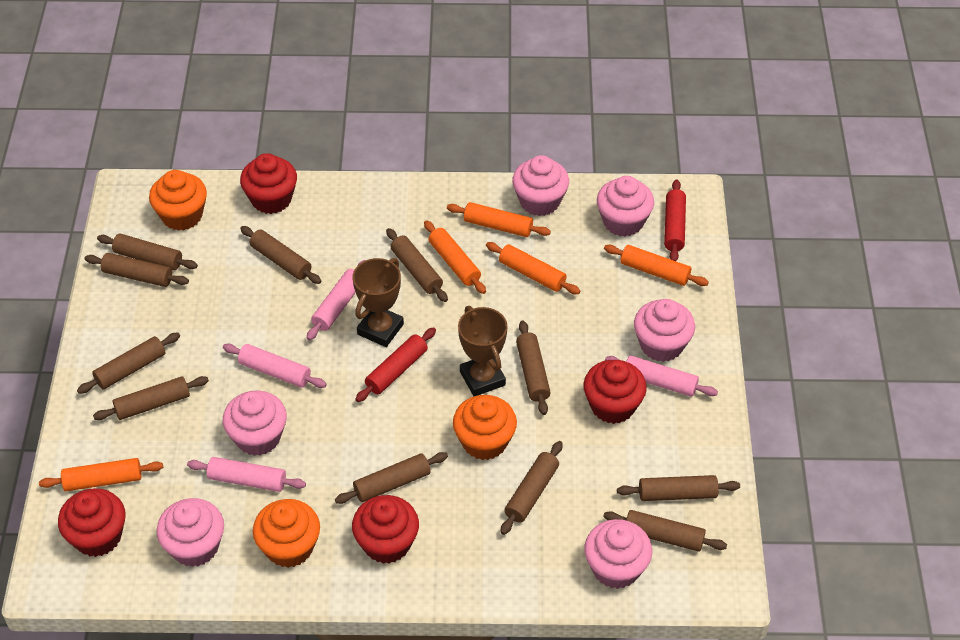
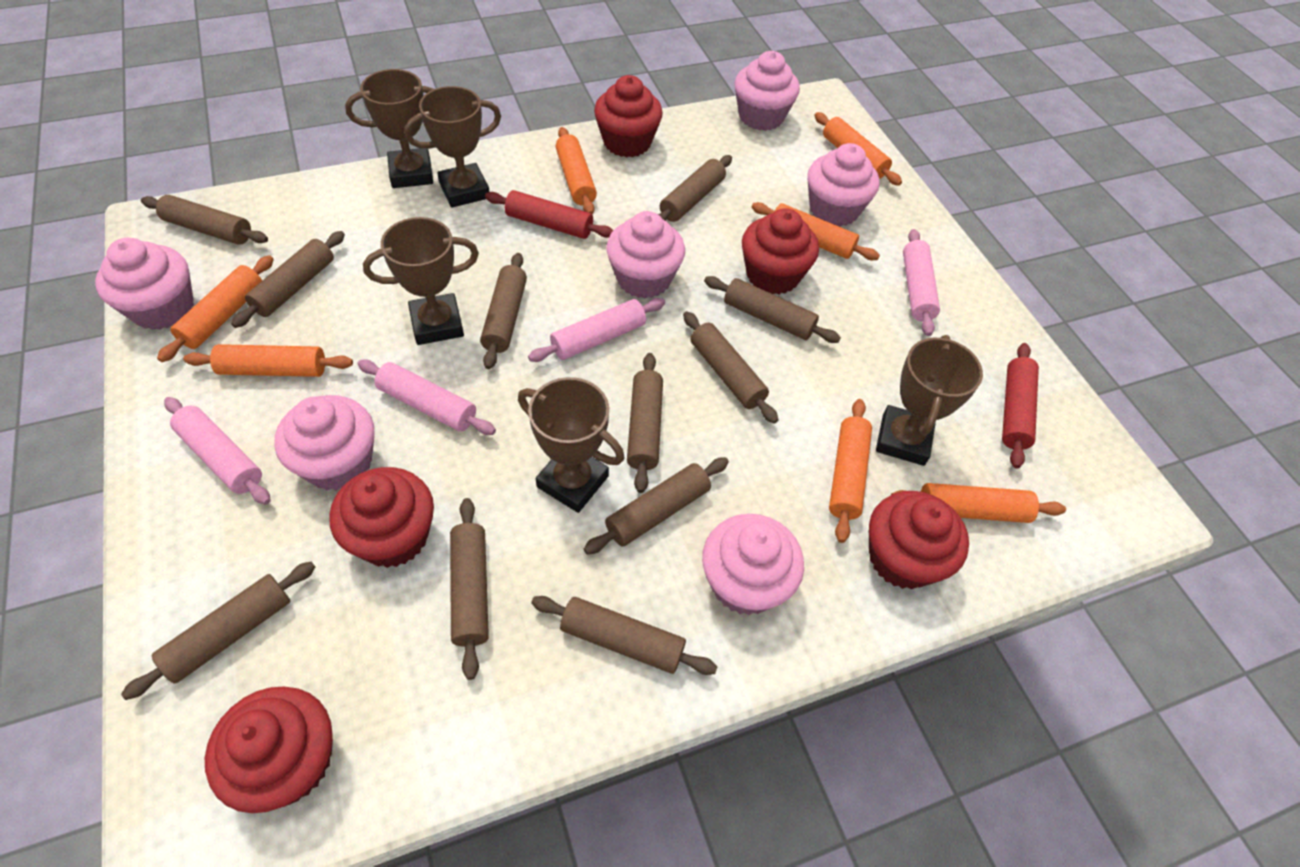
brown trophy: 2 -> 5
orange cupcake: 3 -> 0
orange rolling pin: 5 -> 7
red cupcake: 4 -> 5

